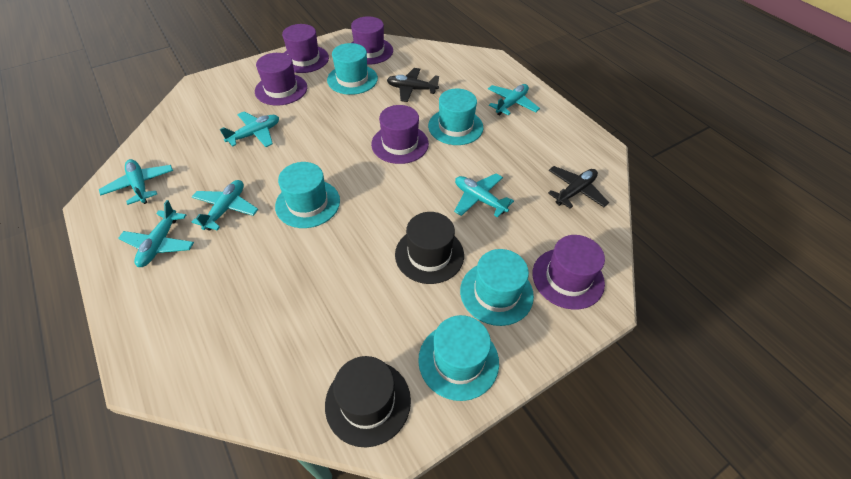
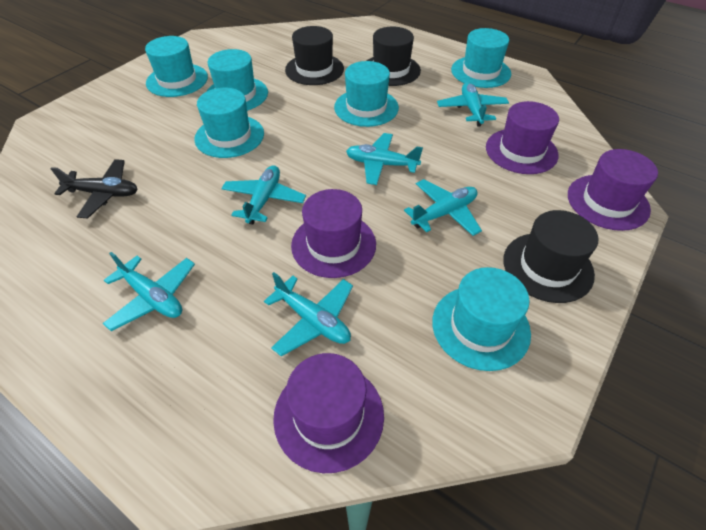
black hat: 2 -> 3
black plane: 2 -> 1
purple hat: 5 -> 4
turquoise hat: 5 -> 6

